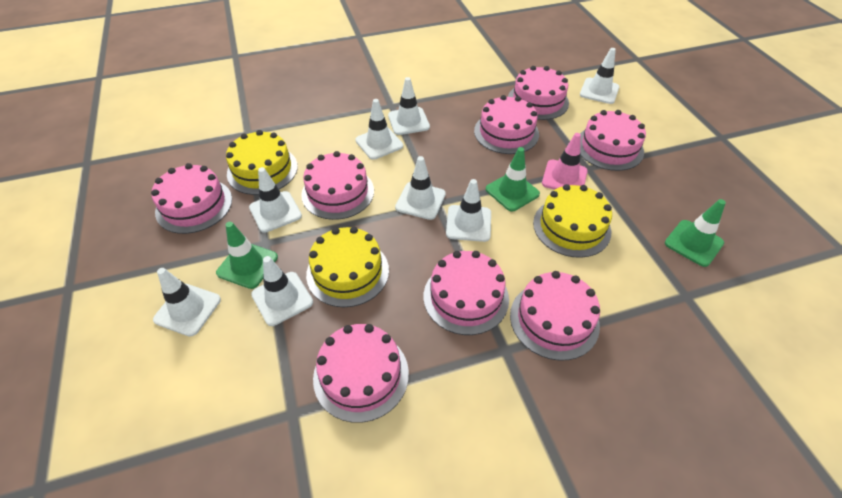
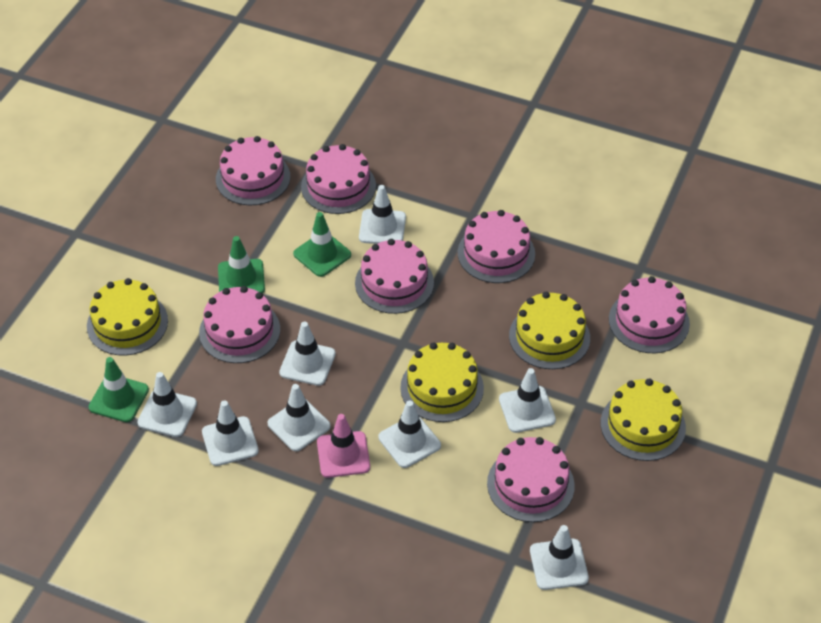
pink cake: 8 -> 7
yellow cake: 3 -> 4

